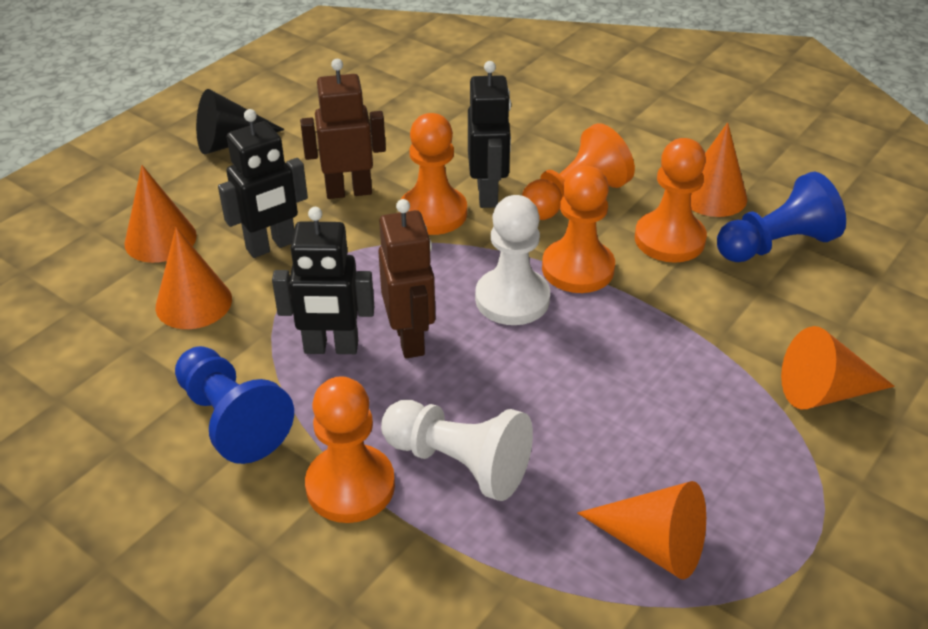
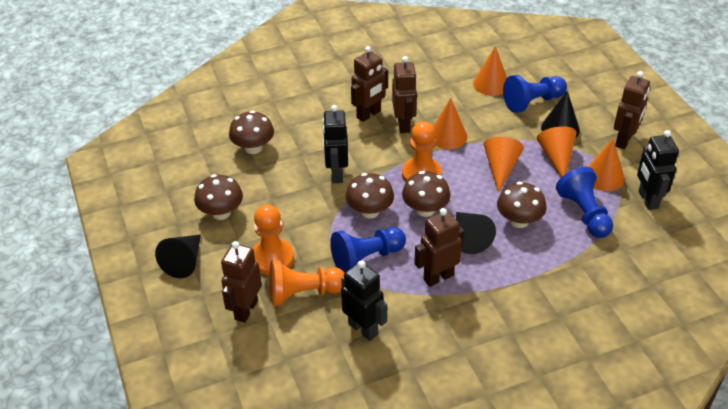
black cone: 1 -> 3
blue pawn: 2 -> 3
brown mushroom: 0 -> 5
brown robot: 2 -> 5
orange pawn: 5 -> 3
white pawn: 2 -> 0

